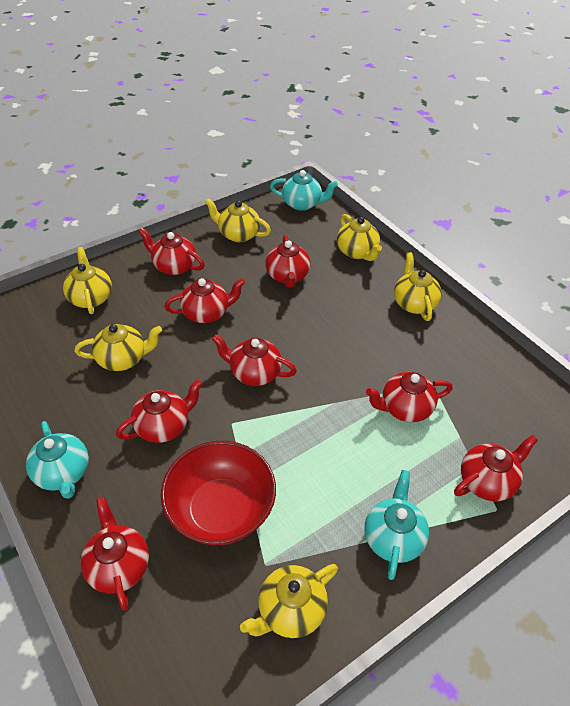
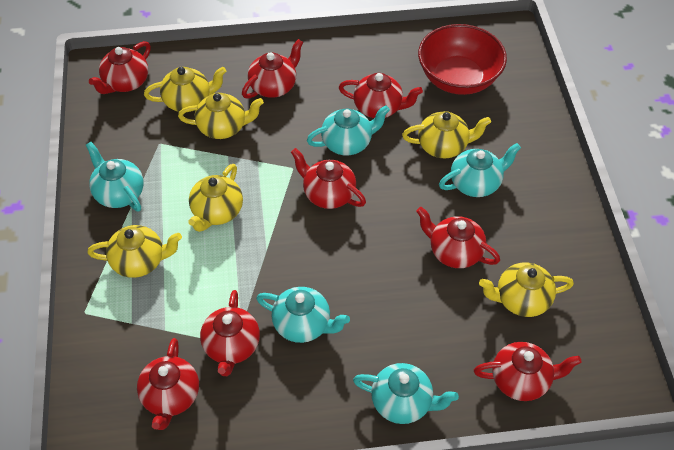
turquoise teapot: 3 -> 5

